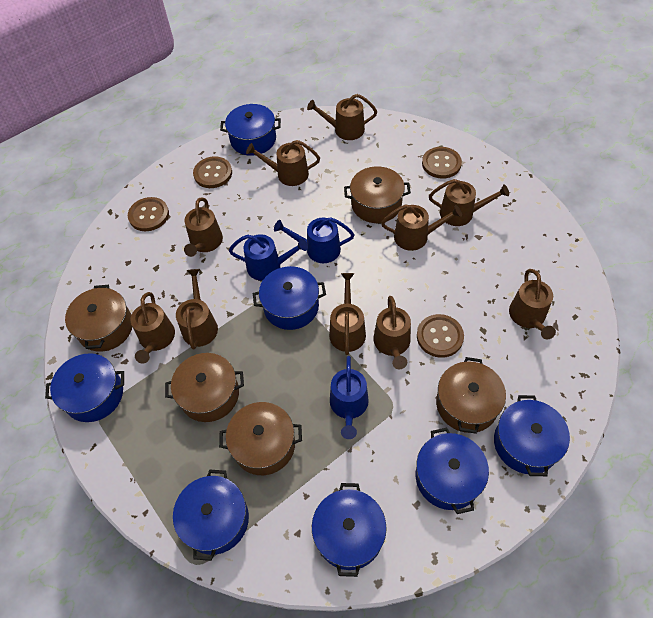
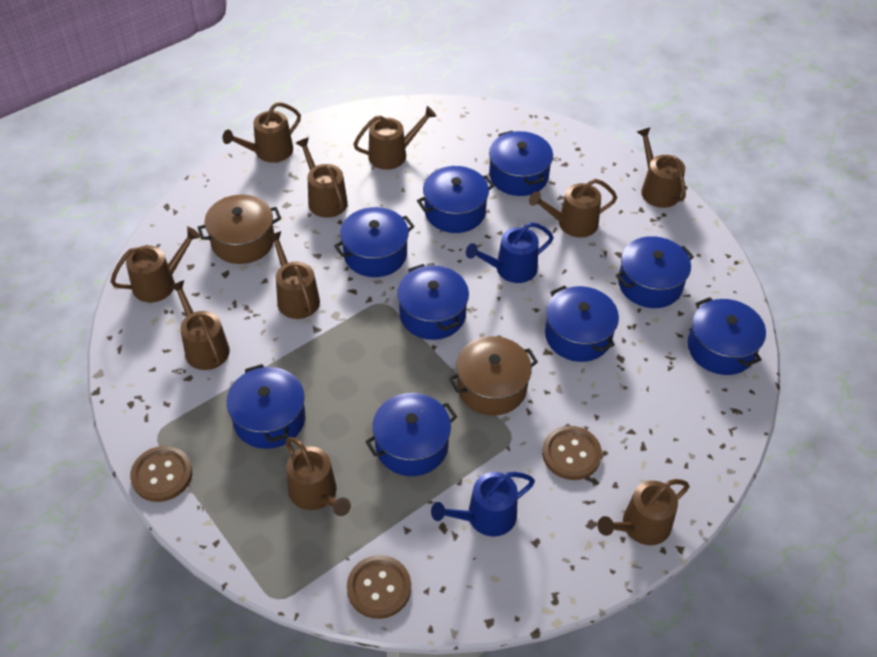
blue pot: 7 -> 9
blue watering can: 3 -> 2
brown button: 4 -> 3
brown pot: 5 -> 2

